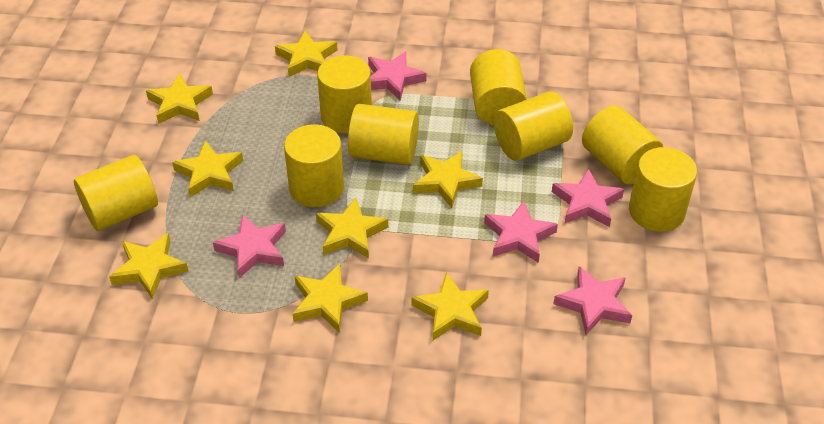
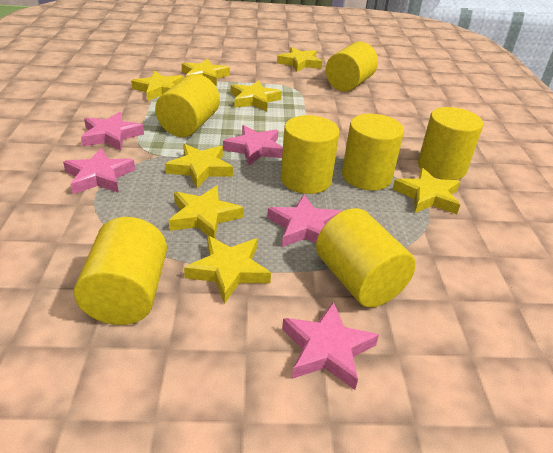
yellow cylinder: 8 -> 7

